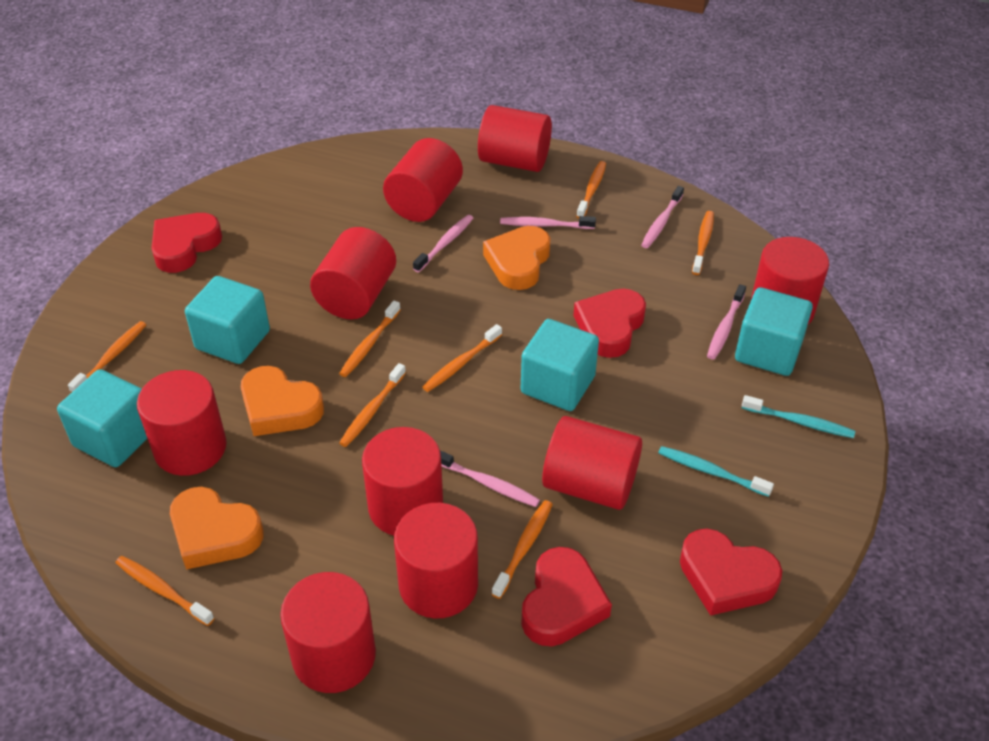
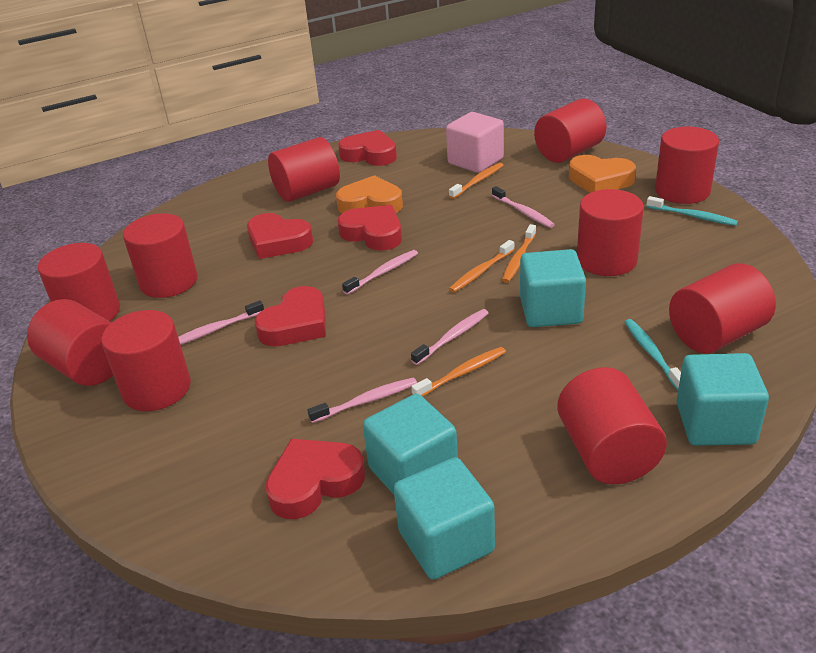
orange heart: 3 -> 2
orange toothbrush: 8 -> 4
pink cube: 0 -> 1
red cylinder: 9 -> 10
red heart: 4 -> 5

